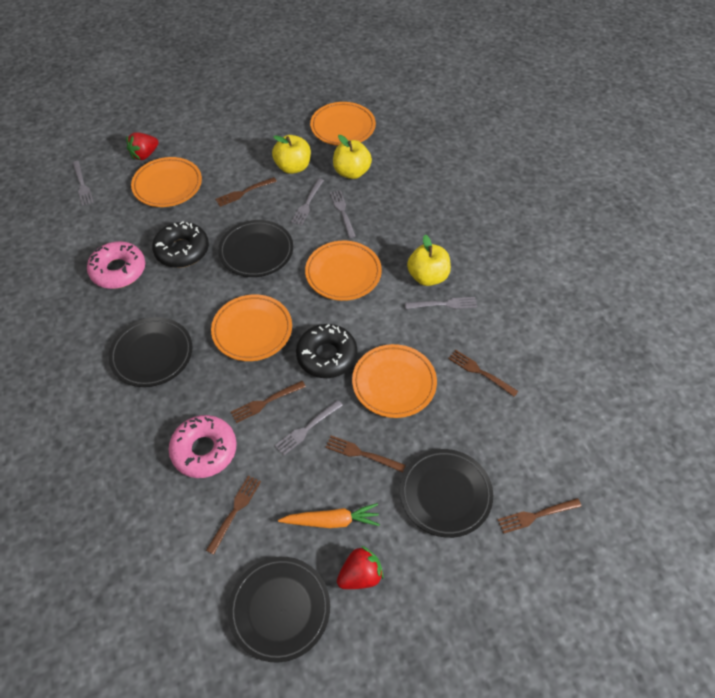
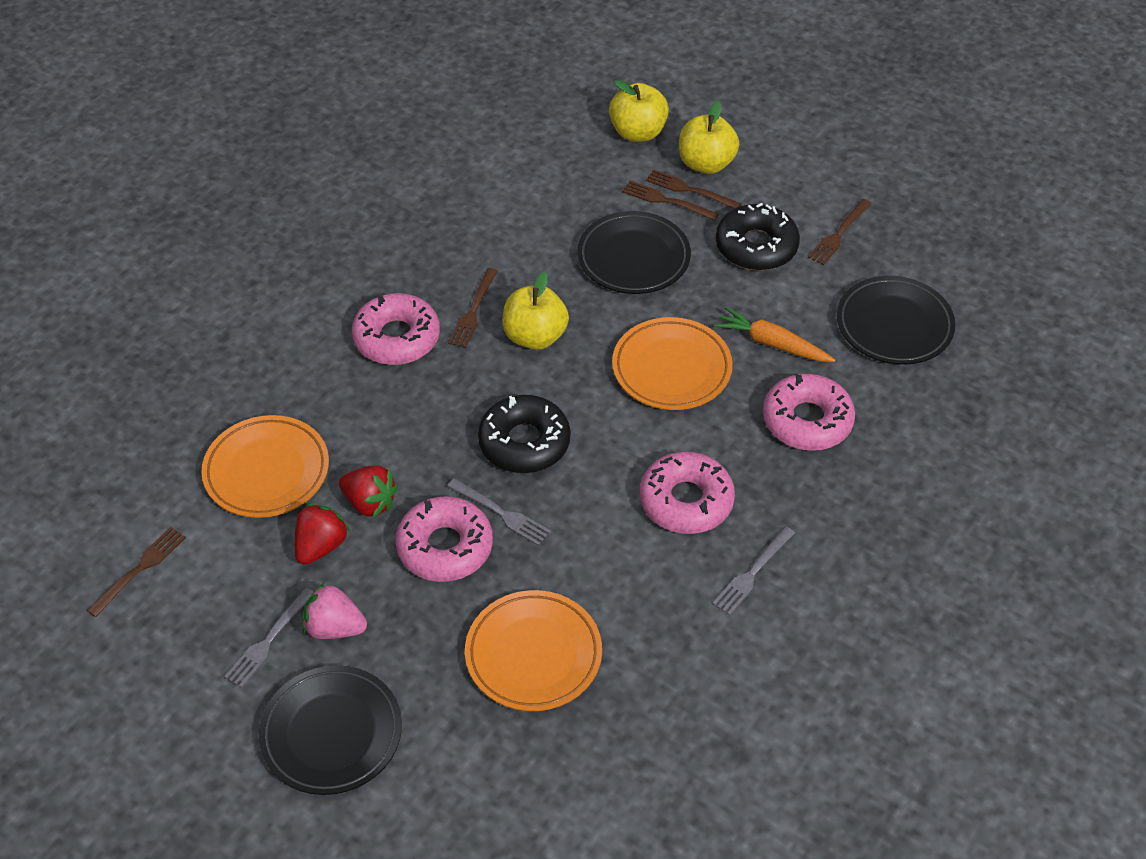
black plate: 4 -> 3
brown fork: 6 -> 5
grey fork: 5 -> 3
orange plate: 5 -> 3
pink donut: 2 -> 4
pink strawberry: 0 -> 1

